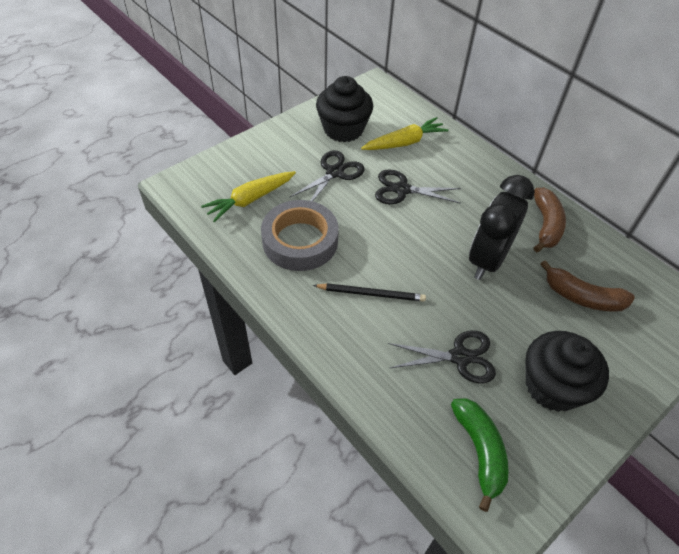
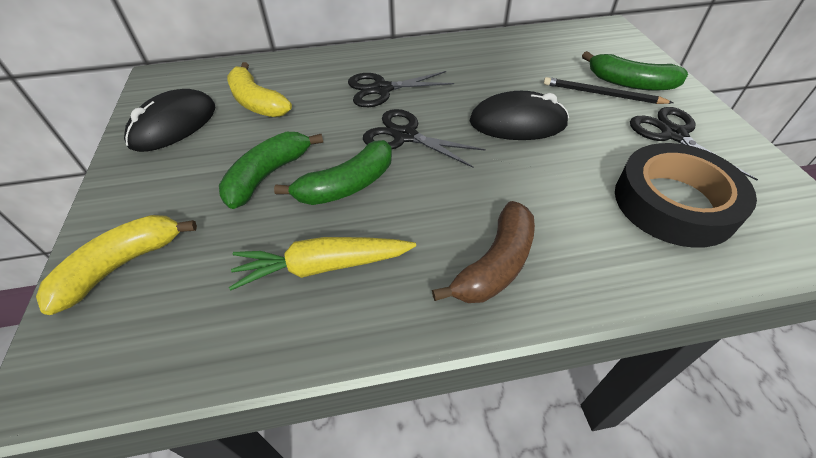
black clock: 1 -> 0
black cupcake: 2 -> 0
black mouse: 0 -> 2
black tape: 0 -> 1
brown banana: 2 -> 1
green banana: 1 -> 3
grey tape: 1 -> 0
yellow banana: 0 -> 2
yellow carrot: 2 -> 1

